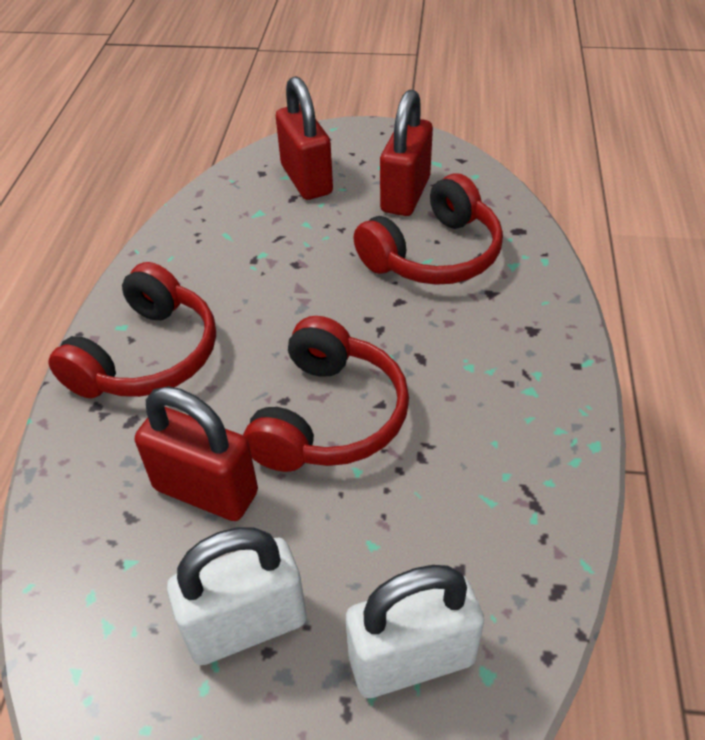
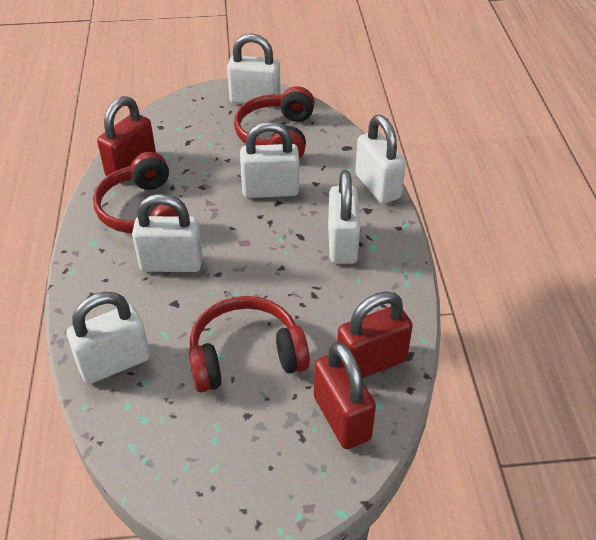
white padlock: 2 -> 6

